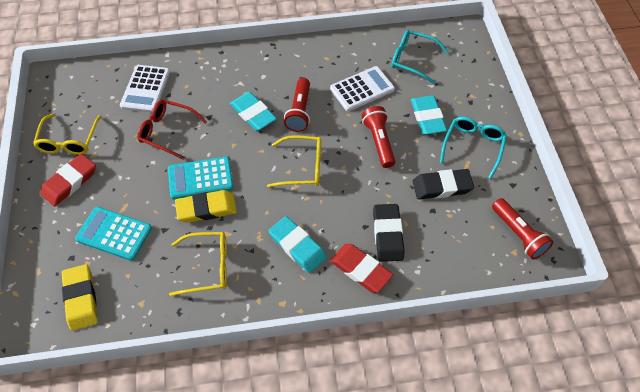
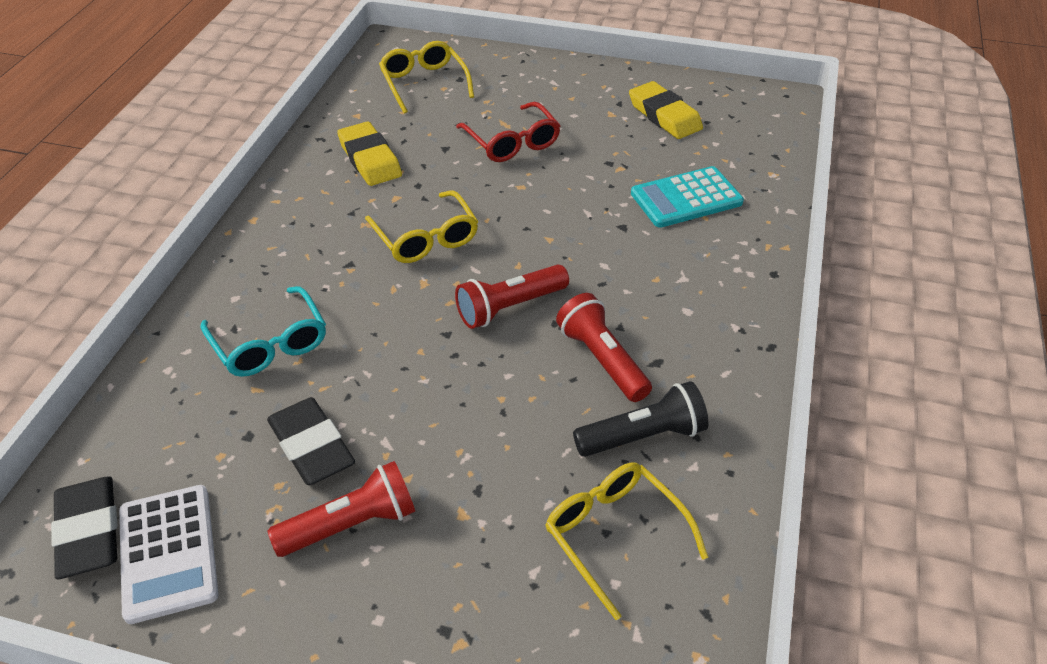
black flashlight: 0 -> 1
red eraser: 2 -> 0
turquoise calculator: 2 -> 1
turquoise eraser: 3 -> 0
turquoise glasses: 2 -> 1
white calculator: 2 -> 1

